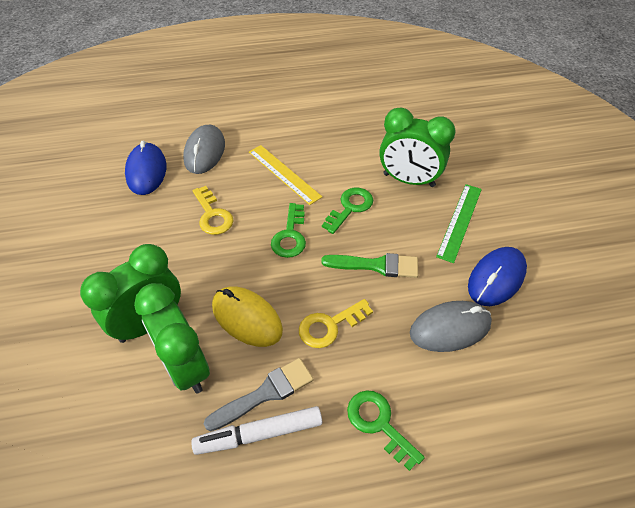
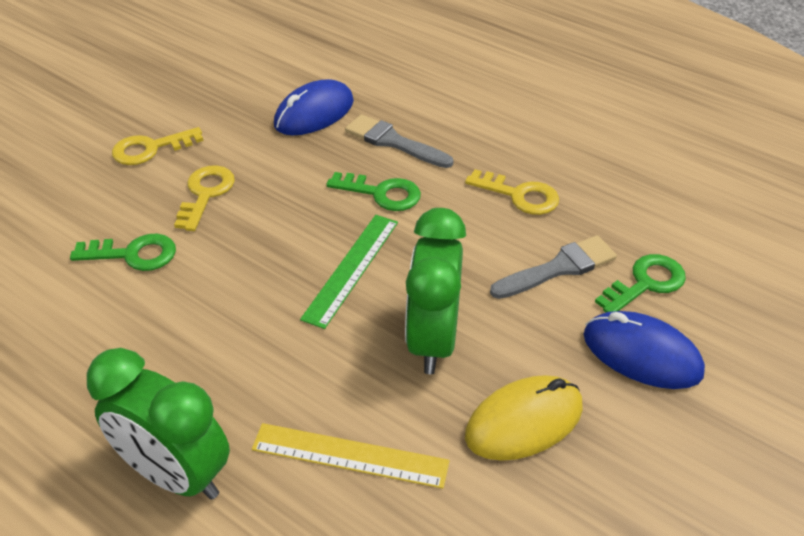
green brush: 1 -> 0
green clock: 3 -> 2
grey brush: 1 -> 2
grey mouse: 2 -> 0
white marker: 1 -> 0
yellow key: 2 -> 3

